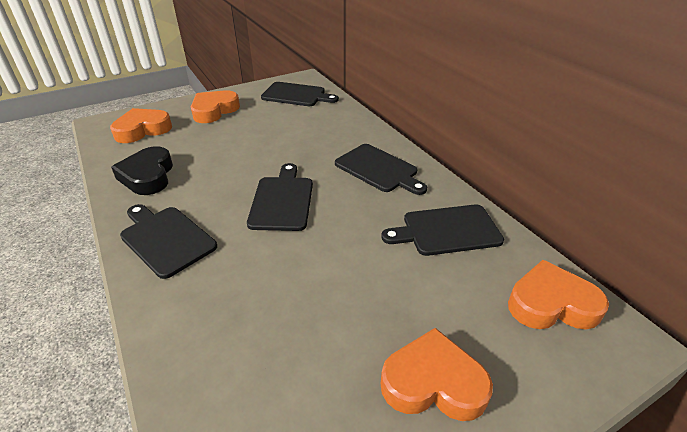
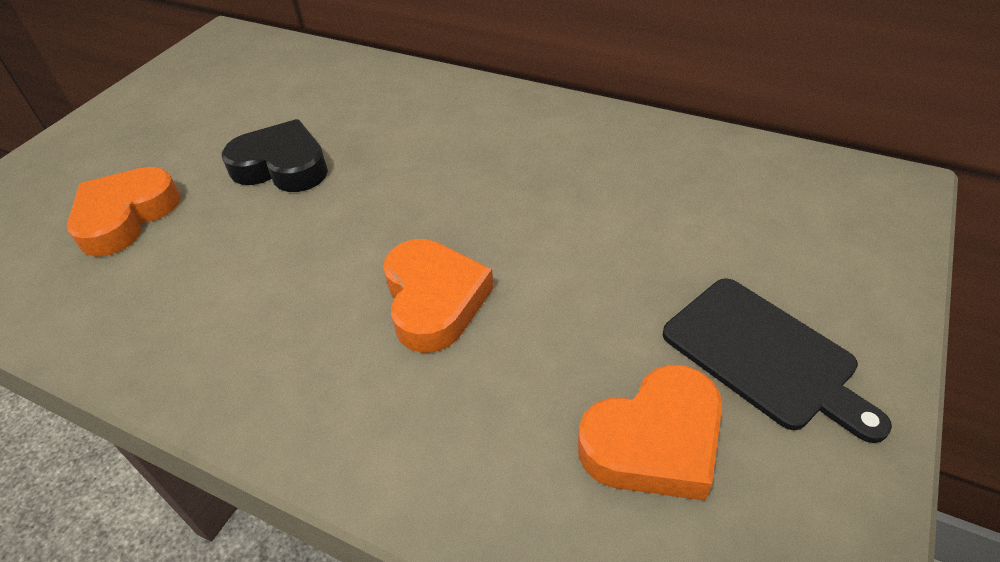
black cutting board: 5 -> 1
orange heart: 4 -> 3

